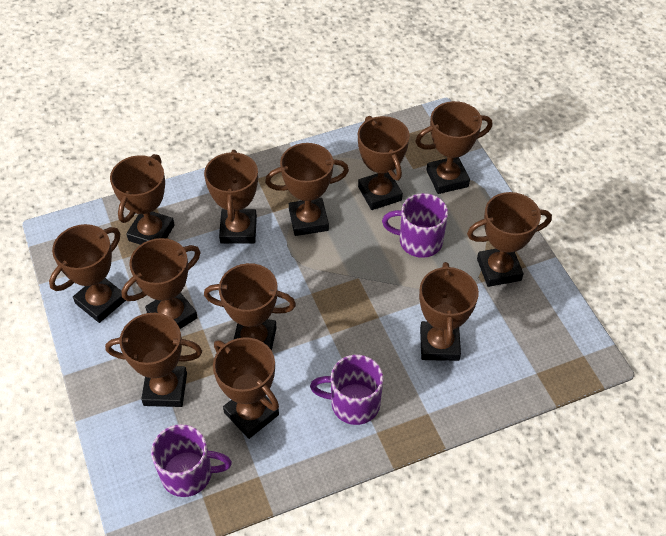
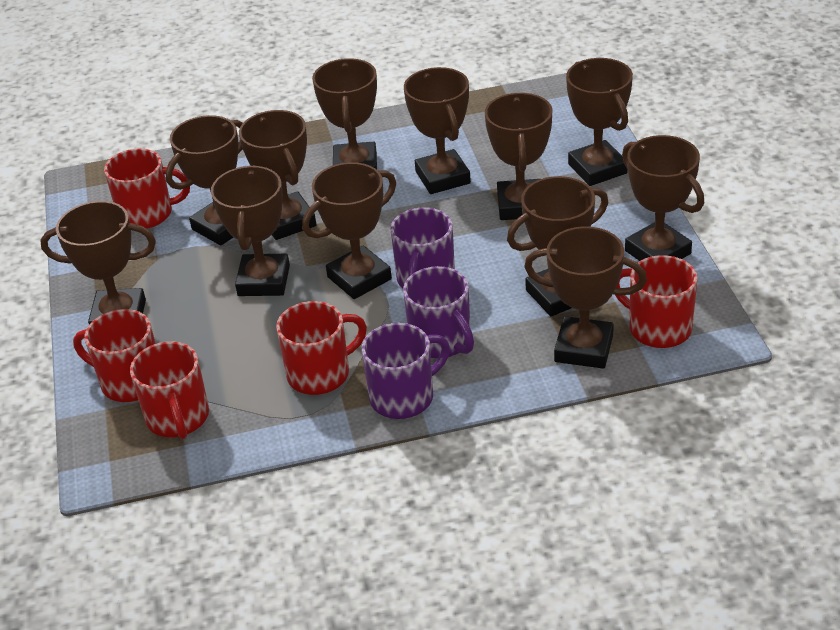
red mug: 0 -> 5

